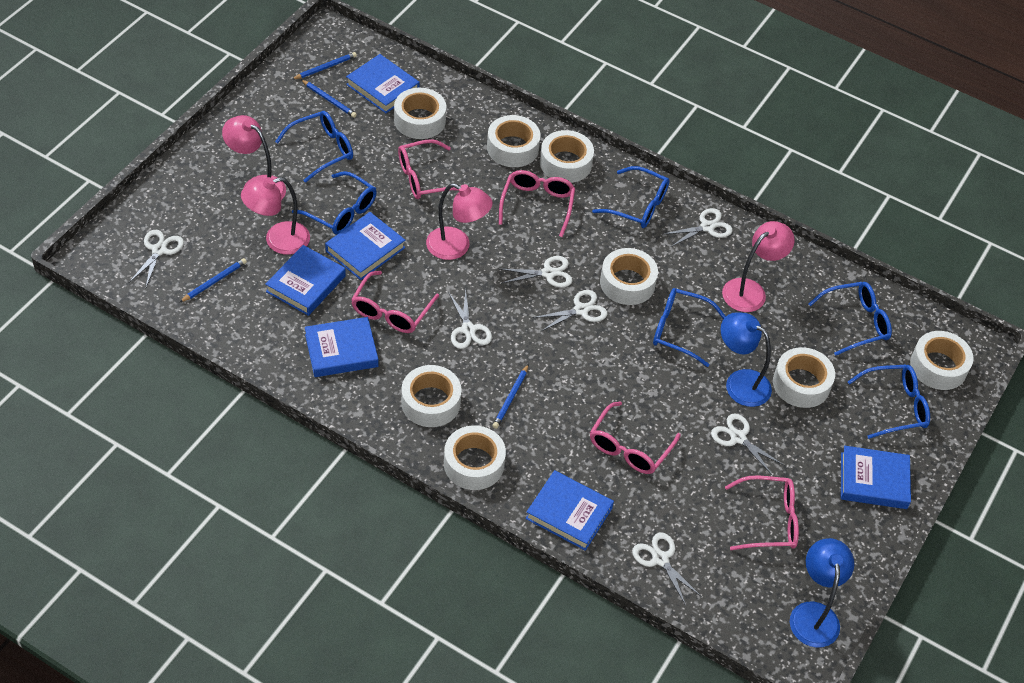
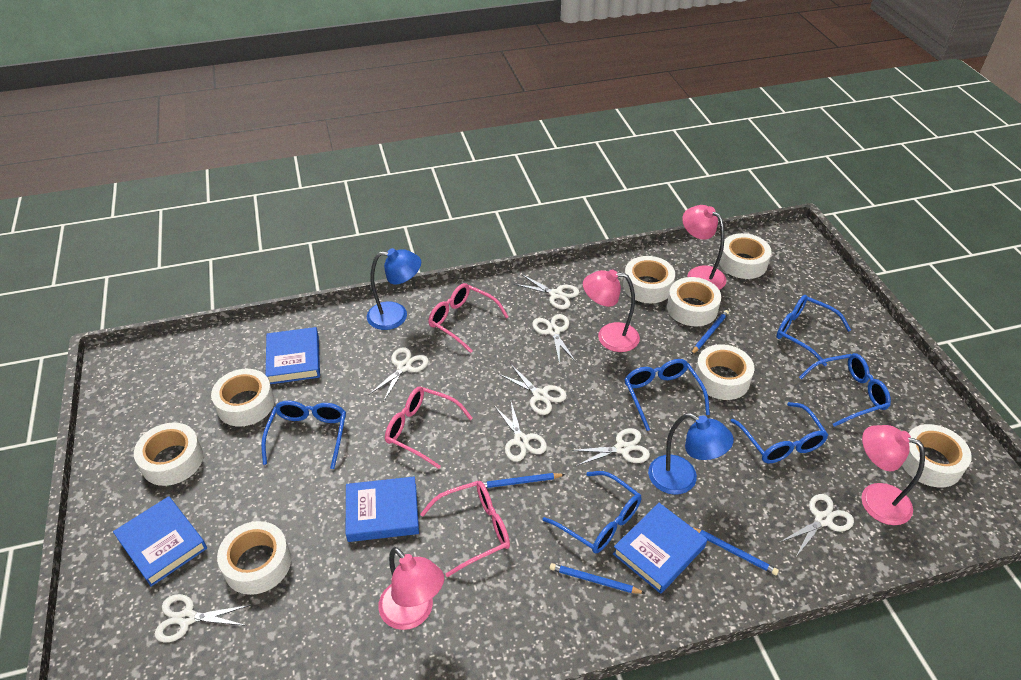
blue book: 6 -> 4
pink glasses: 5 -> 3
white scissors: 7 -> 8

